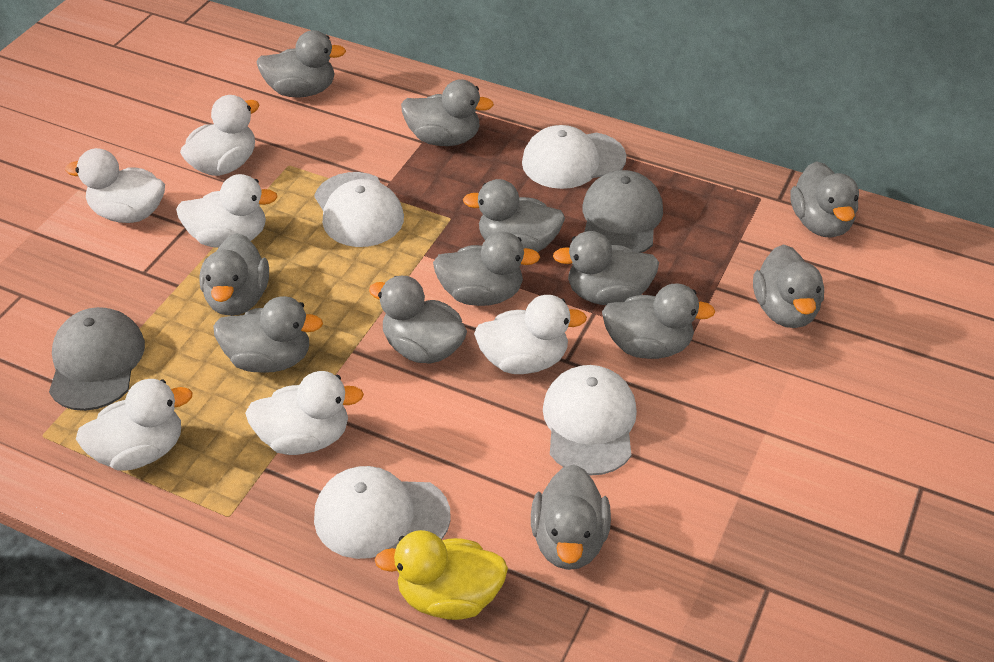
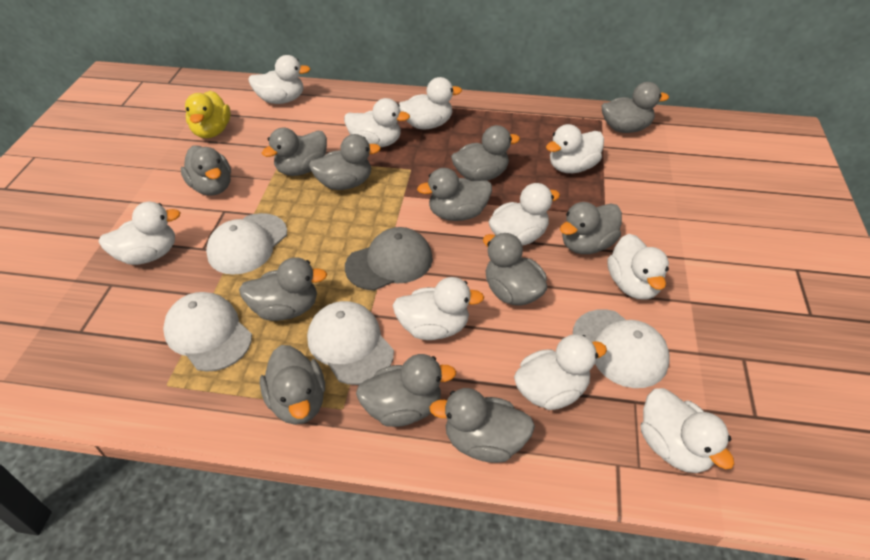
grey cap: 2 -> 1
white duck: 6 -> 10

